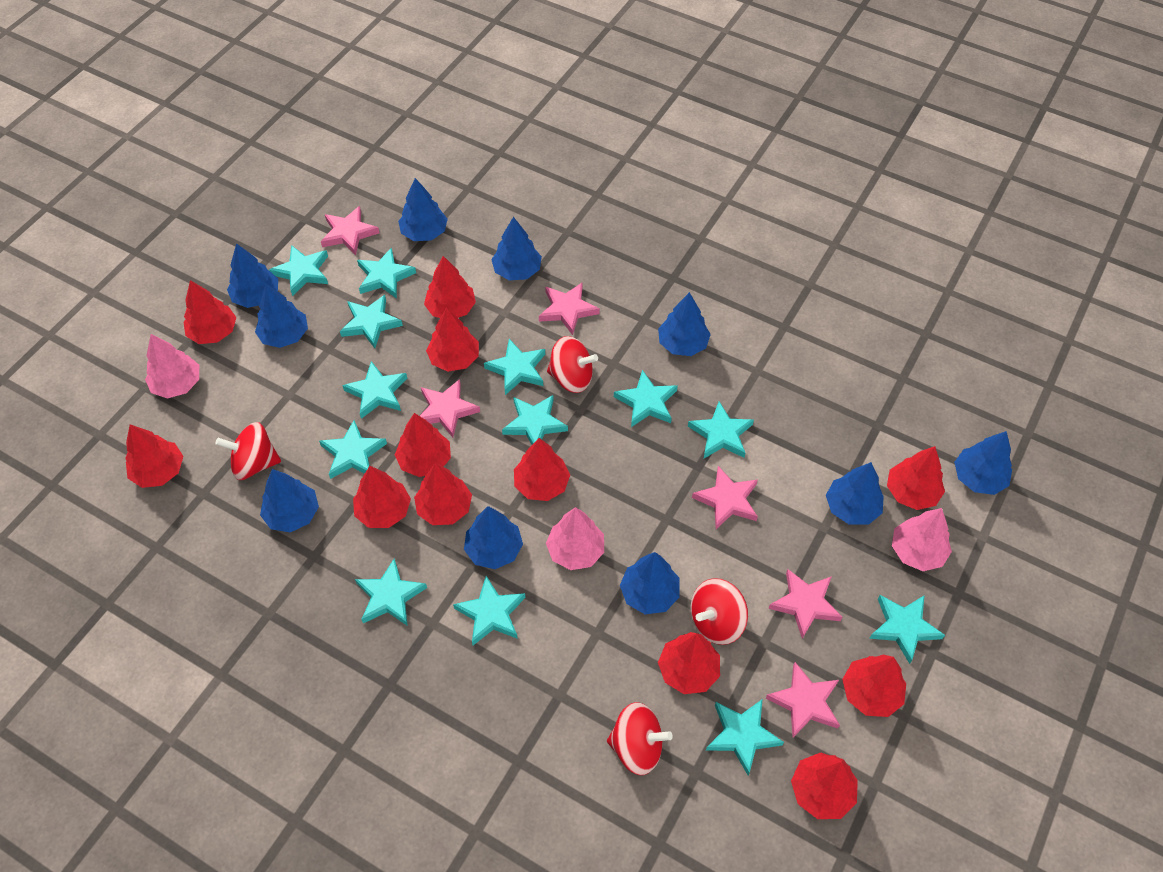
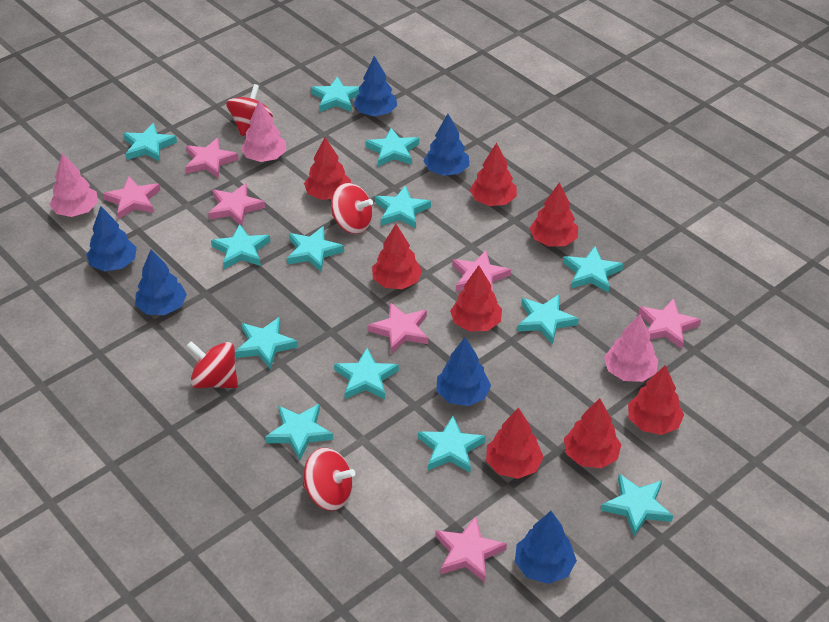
blue tree: 10 -> 6
pink star: 6 -> 7
red tree: 12 -> 8

